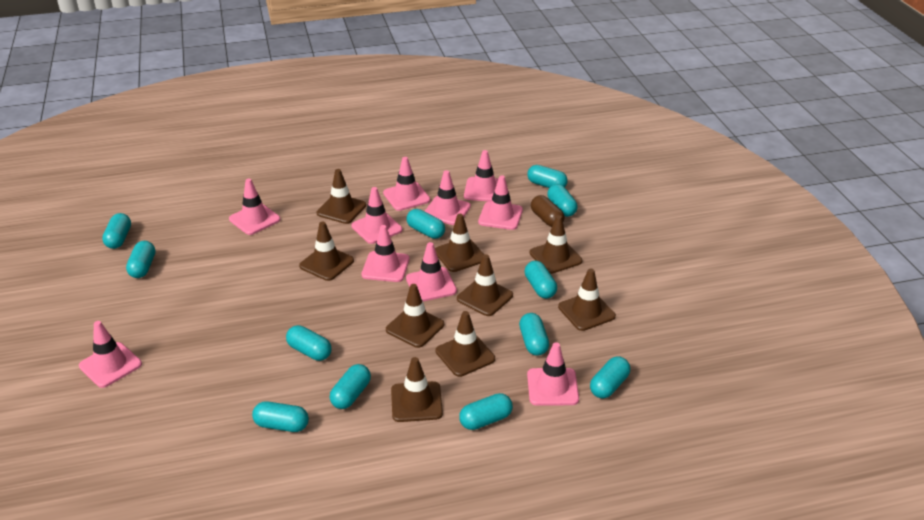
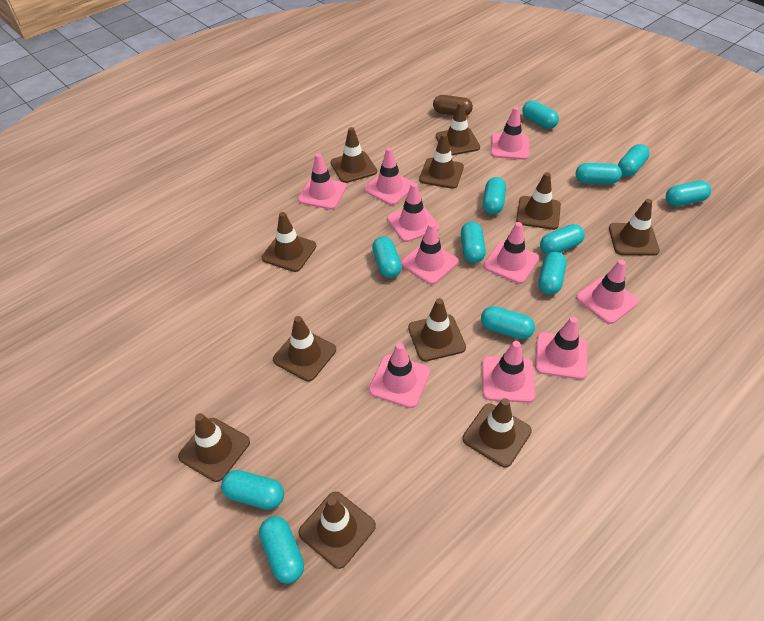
brown traffic cone: 9 -> 11

